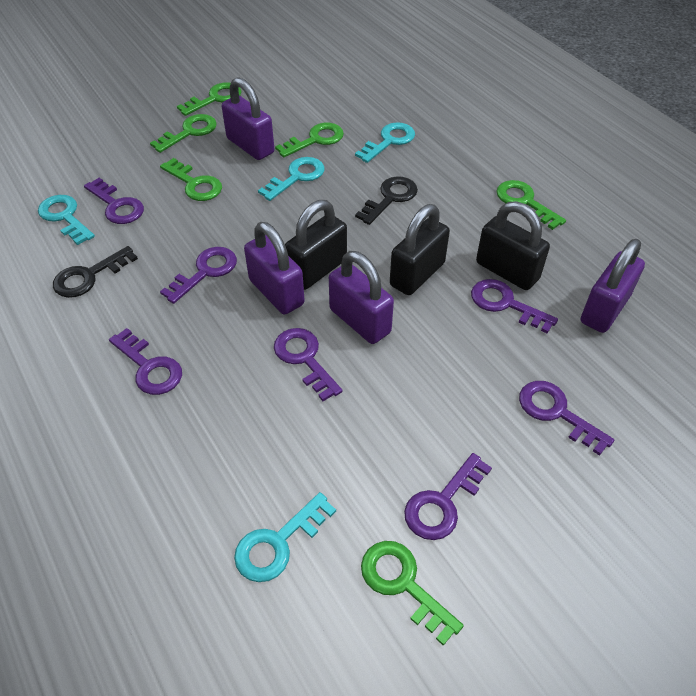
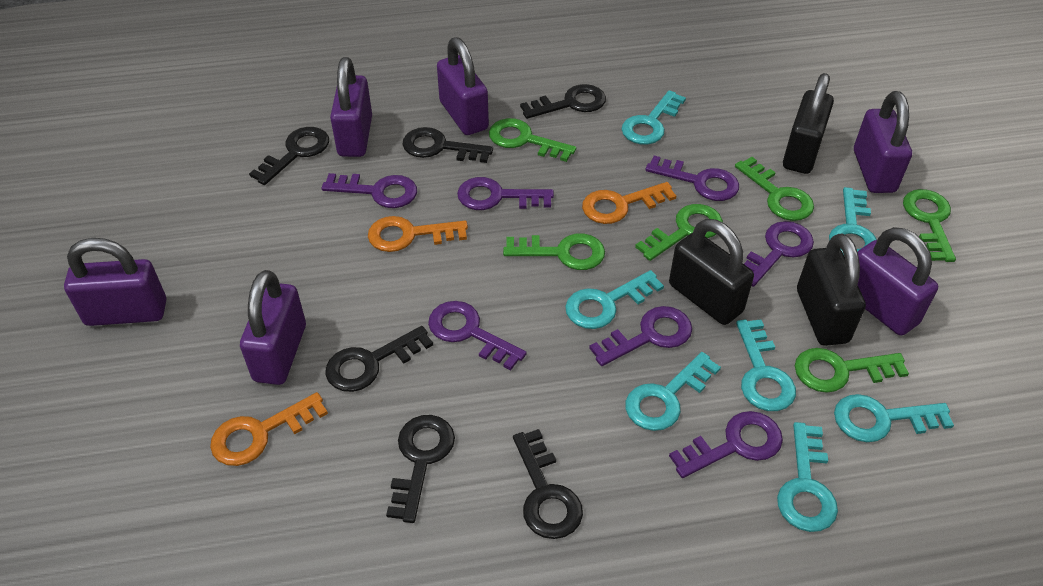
black key: 2 -> 6
orange key: 0 -> 3
purple padlock: 4 -> 6
turquoise key: 4 -> 7

